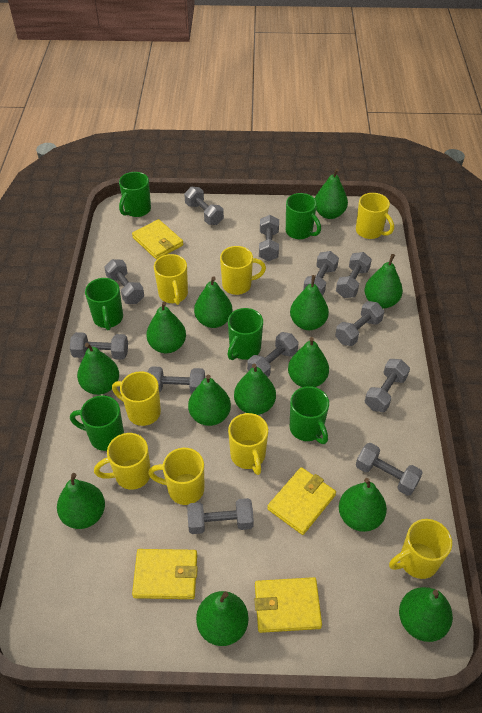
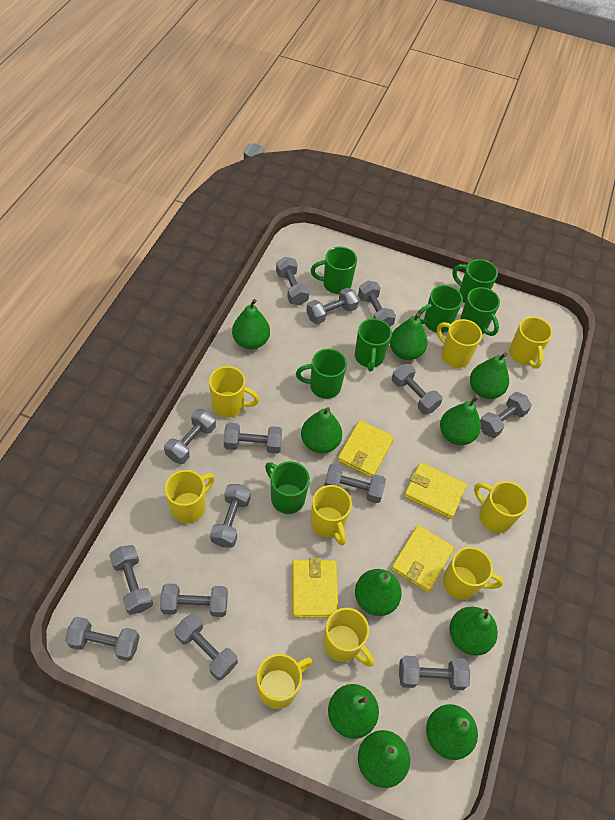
green mug: 6 -> 7
green pear: 13 -> 10
grey dumbbell: 12 -> 14
yellow mug: 8 -> 9

